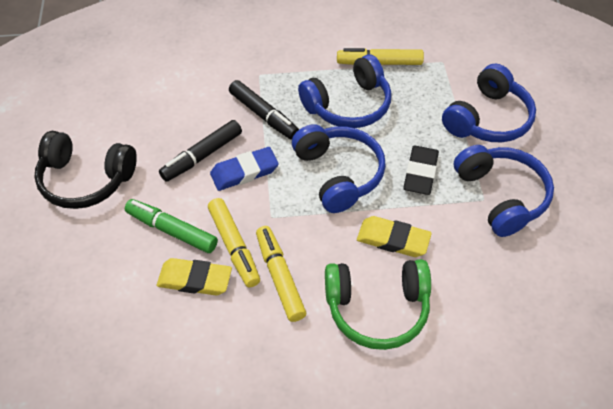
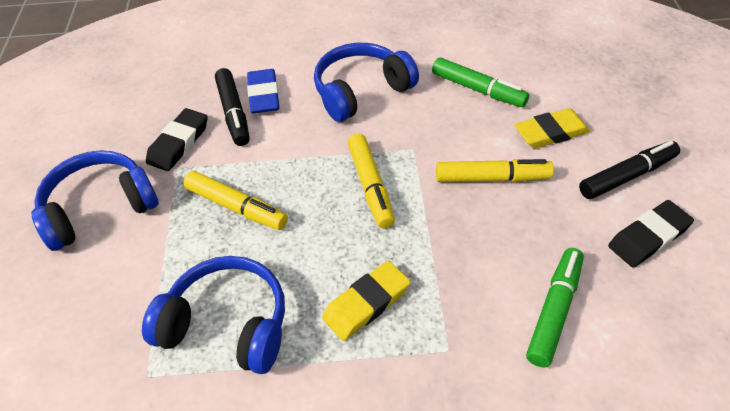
black eraser: 1 -> 2
black headphones: 1 -> 0
blue headphones: 4 -> 3
green headphones: 1 -> 0
green marker: 1 -> 2

